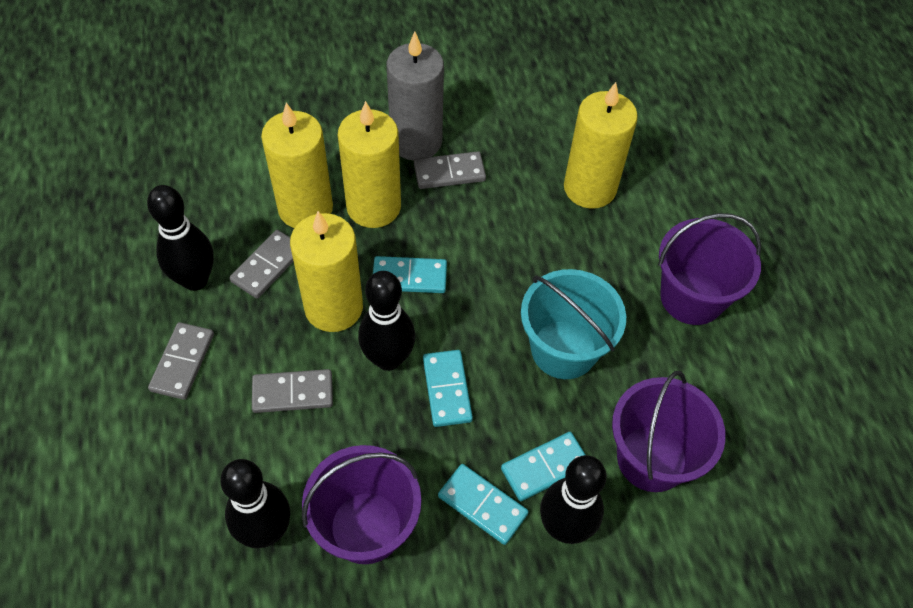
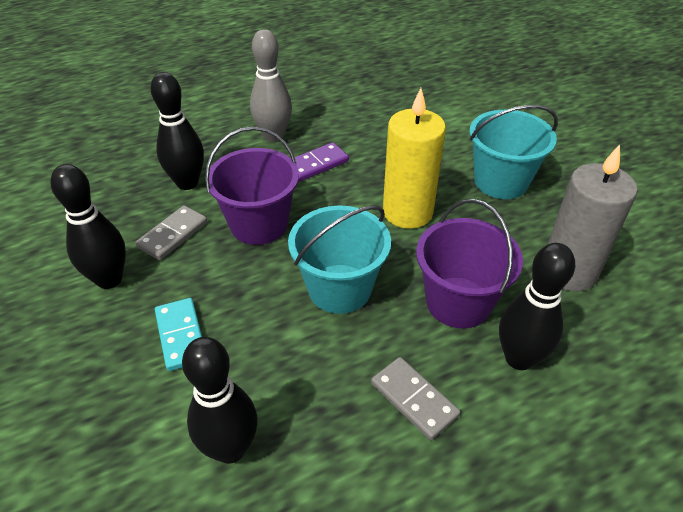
grey bowling pin: 0 -> 1
grey domino: 4 -> 2
purple bucket: 3 -> 2
purple domino: 0 -> 1
turquoise bucket: 1 -> 2
turquoise domino: 4 -> 1
yellow candle: 4 -> 1

